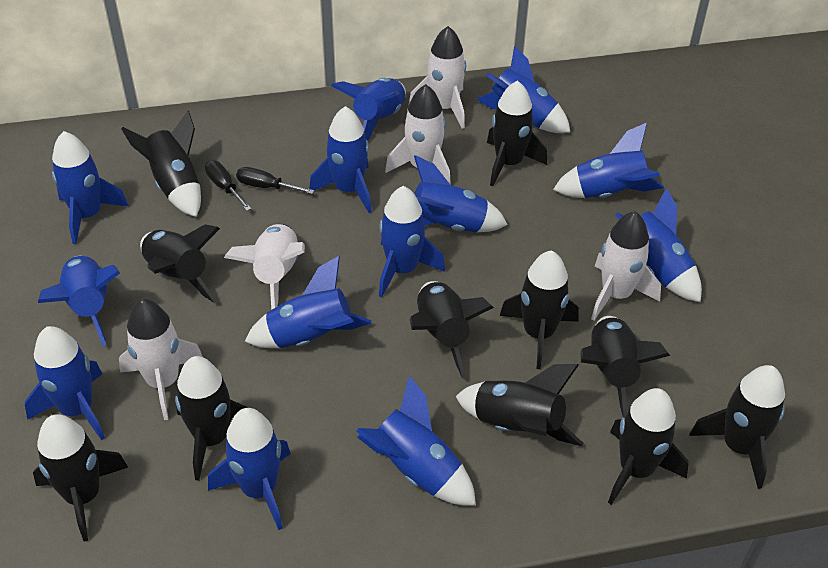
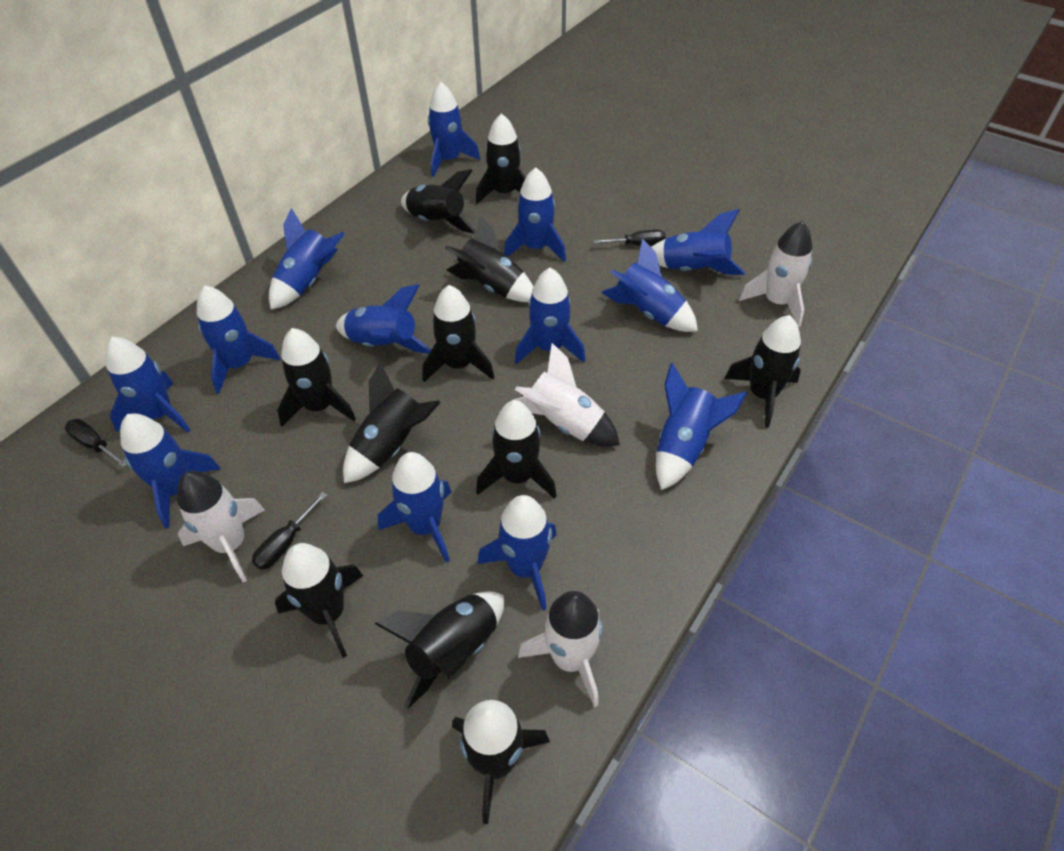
black screwdriver: 2 -> 3
white rocket: 5 -> 4

